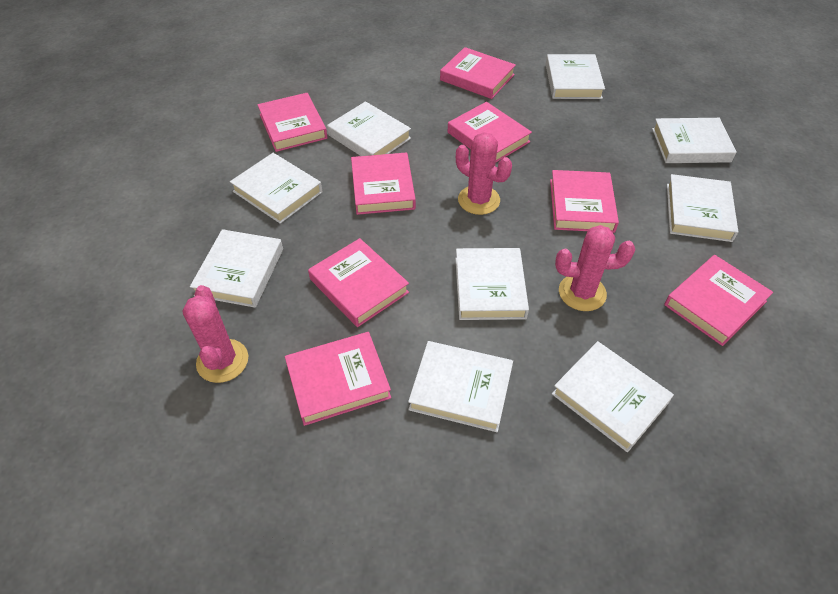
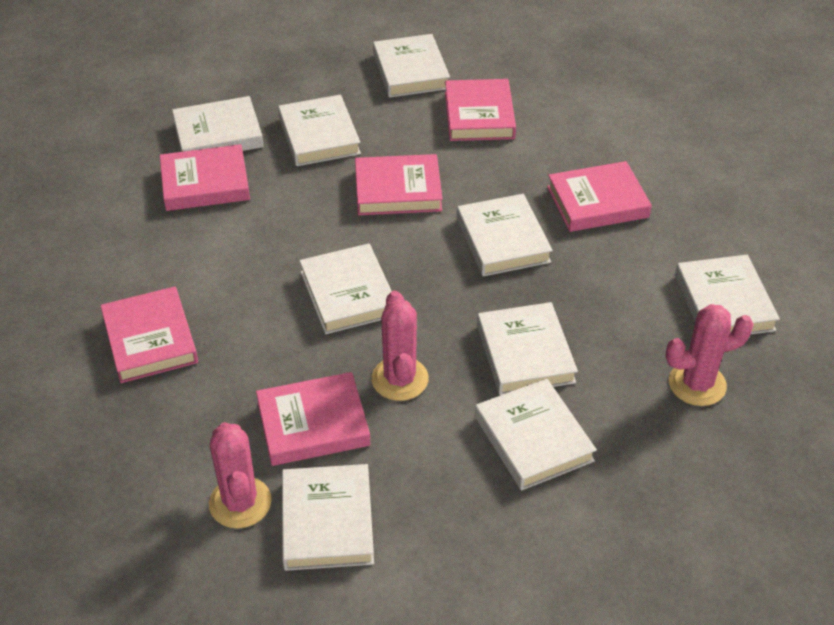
pink book: 8 -> 6

